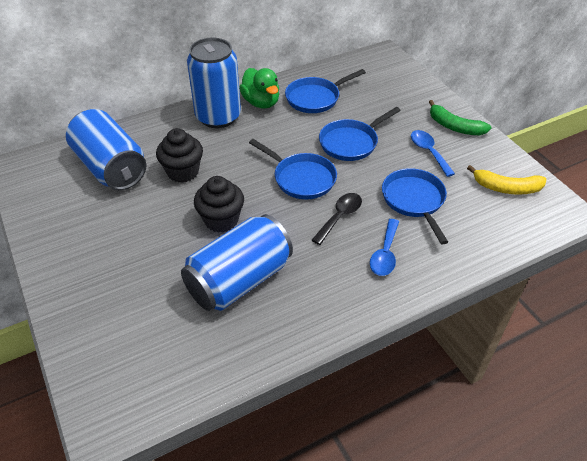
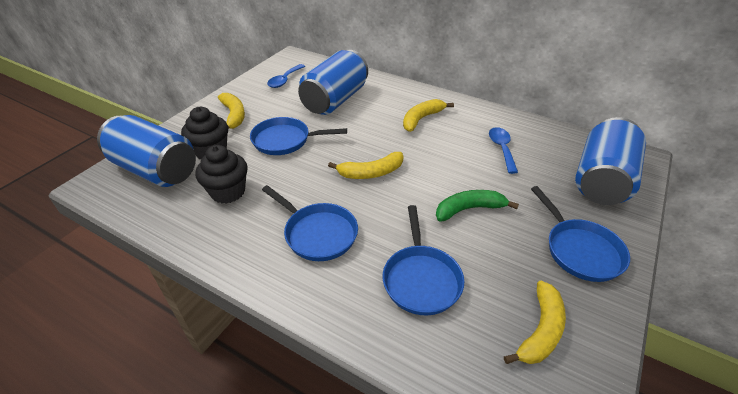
black spoon: 1 -> 0
green duck: 1 -> 0
yellow banana: 1 -> 4

